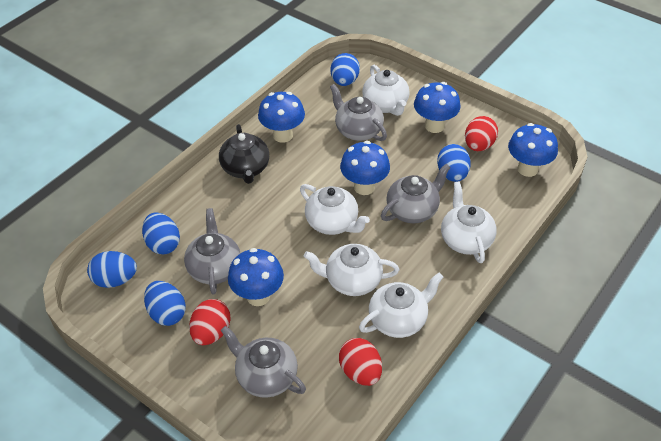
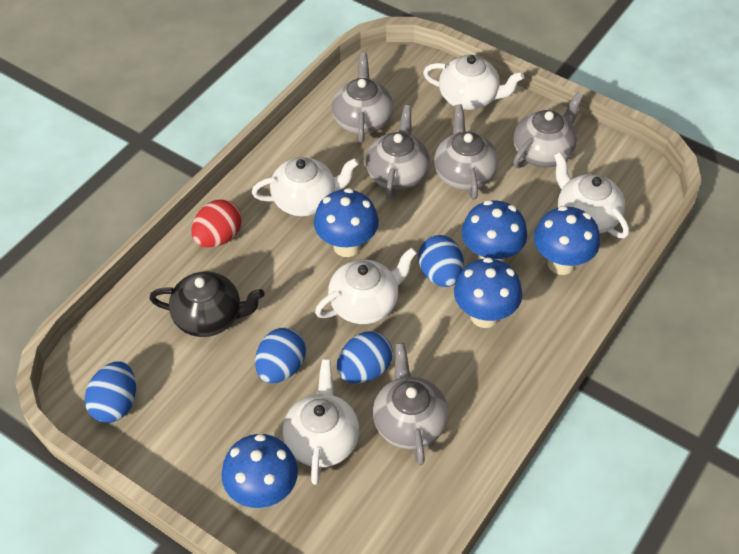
blue egg: 5 -> 4
grey teapot: 4 -> 5
red egg: 3 -> 1

